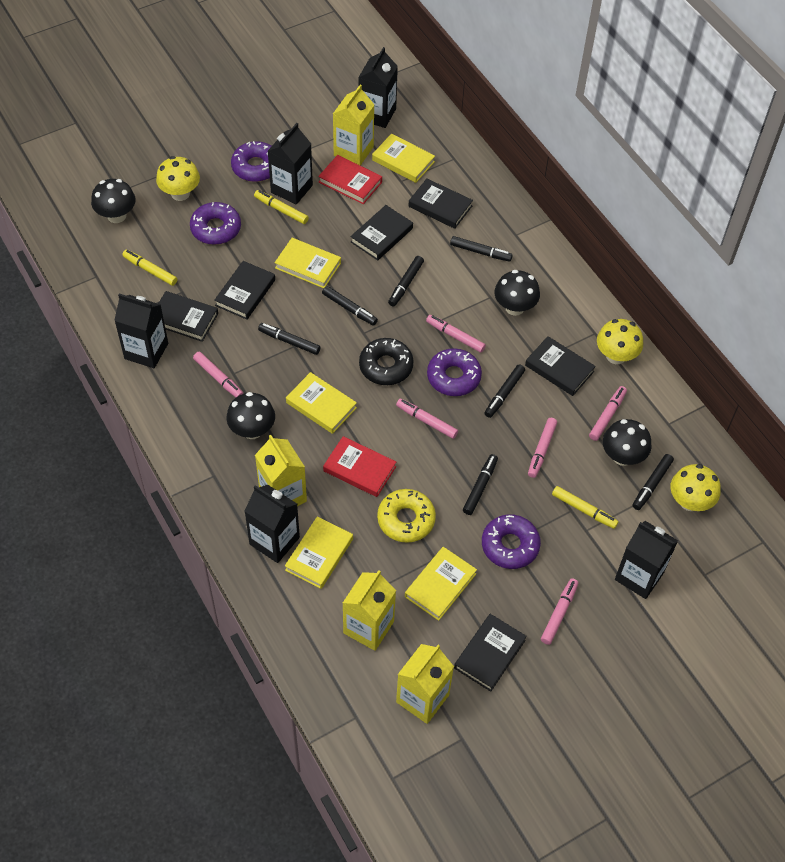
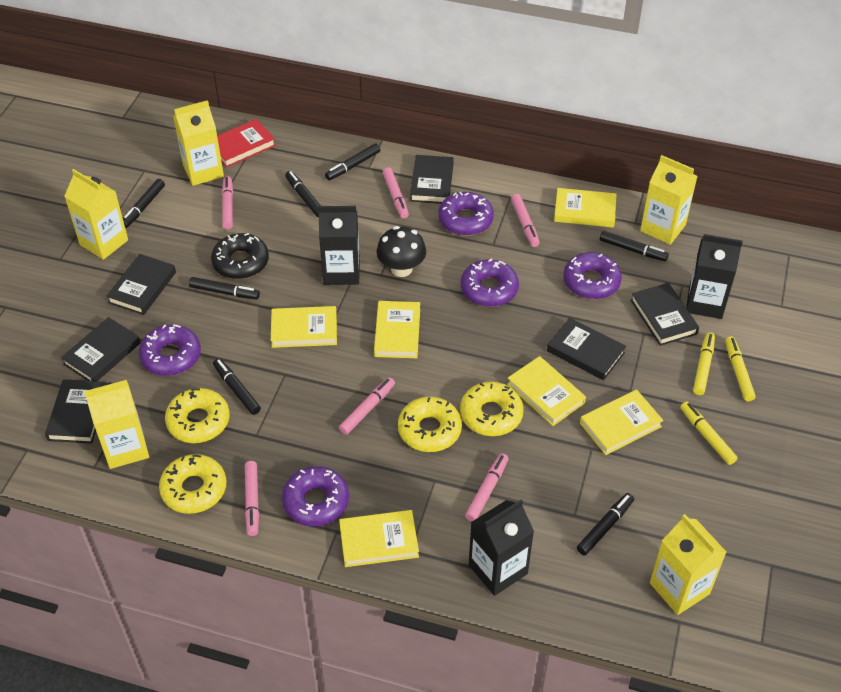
black carton: 5 -> 3
black mushroom: 4 -> 1
purple donut: 4 -> 5
red book: 2 -> 1
yellow book: 5 -> 6
yellow carton: 4 -> 5
yellow donut: 1 -> 4
yellow mushroom: 3 -> 0

